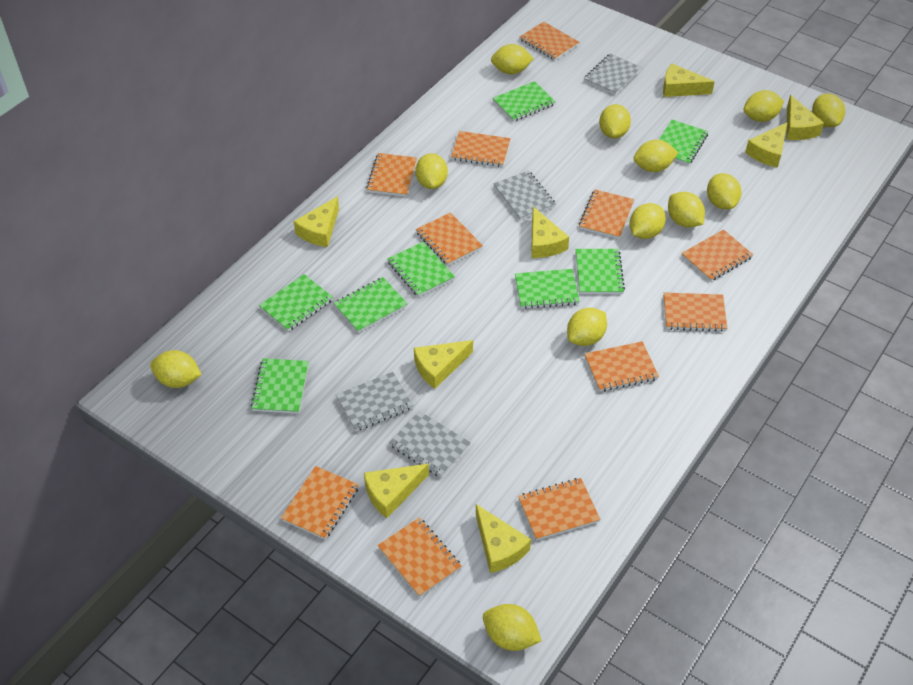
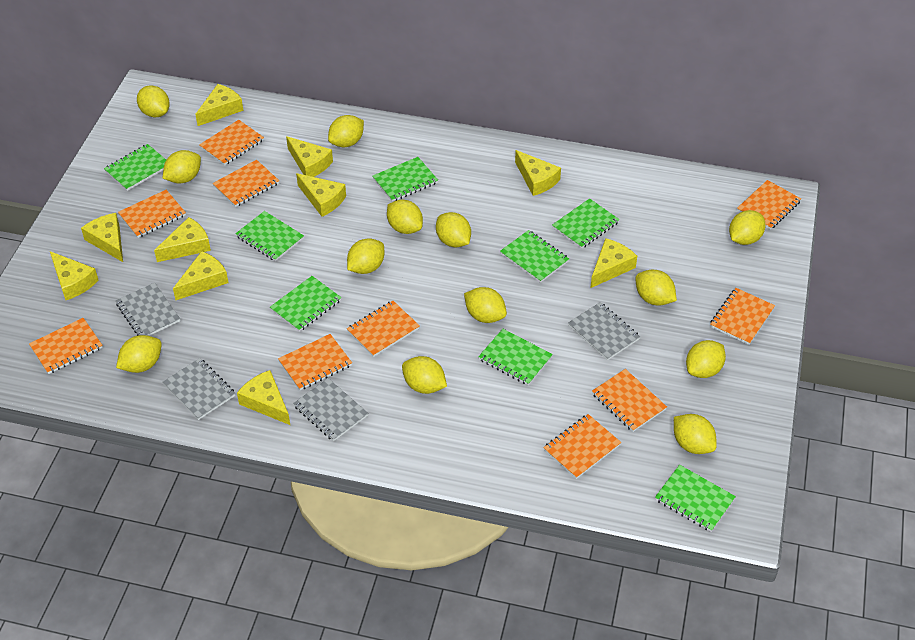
orange notebook: 11 -> 10
yellow cheese: 8 -> 10
yellow lemon: 12 -> 13

